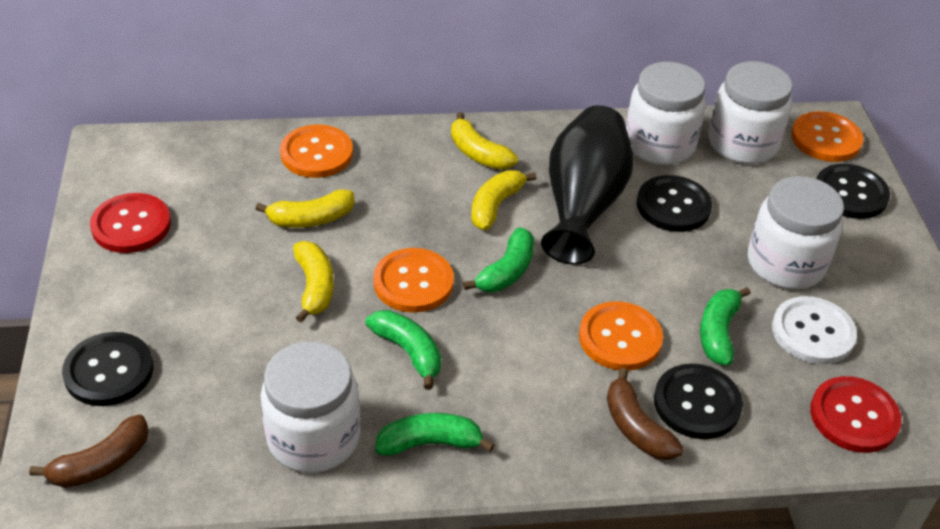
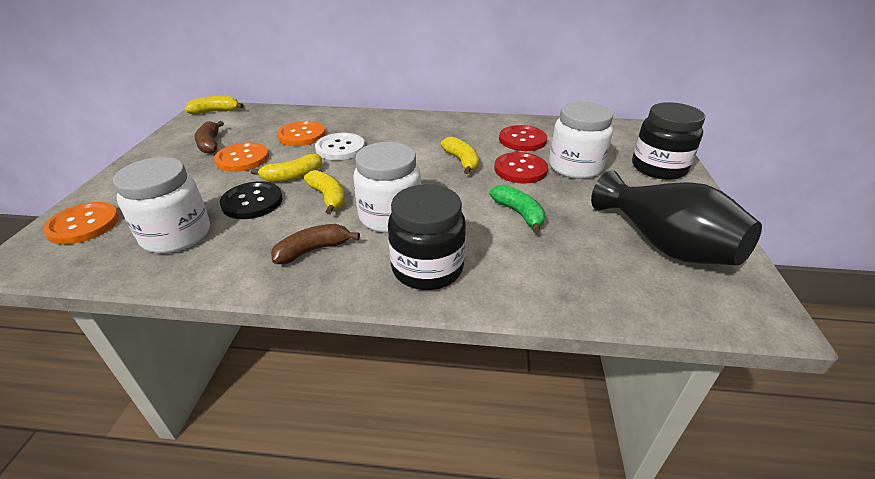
black button: 4 -> 1
black jar: 0 -> 2
green banana: 4 -> 1
orange button: 4 -> 3
white jar: 4 -> 3

